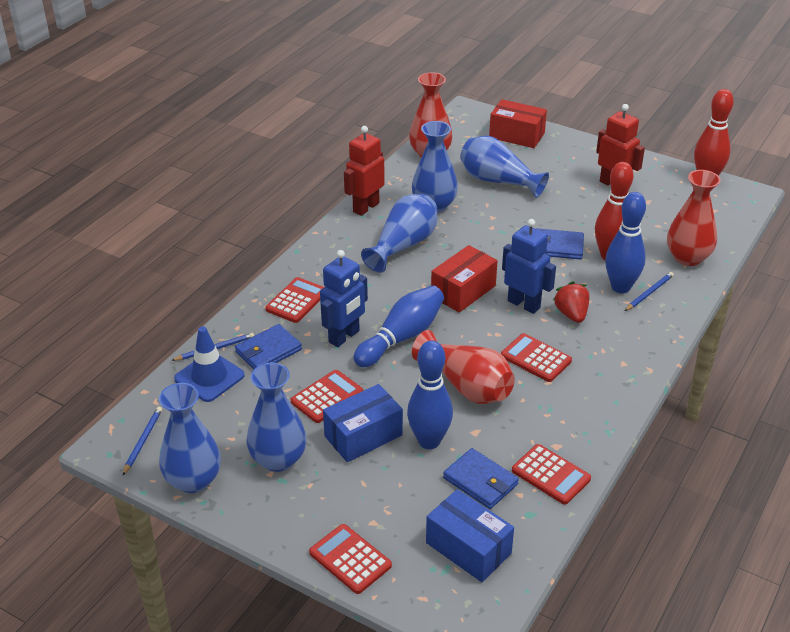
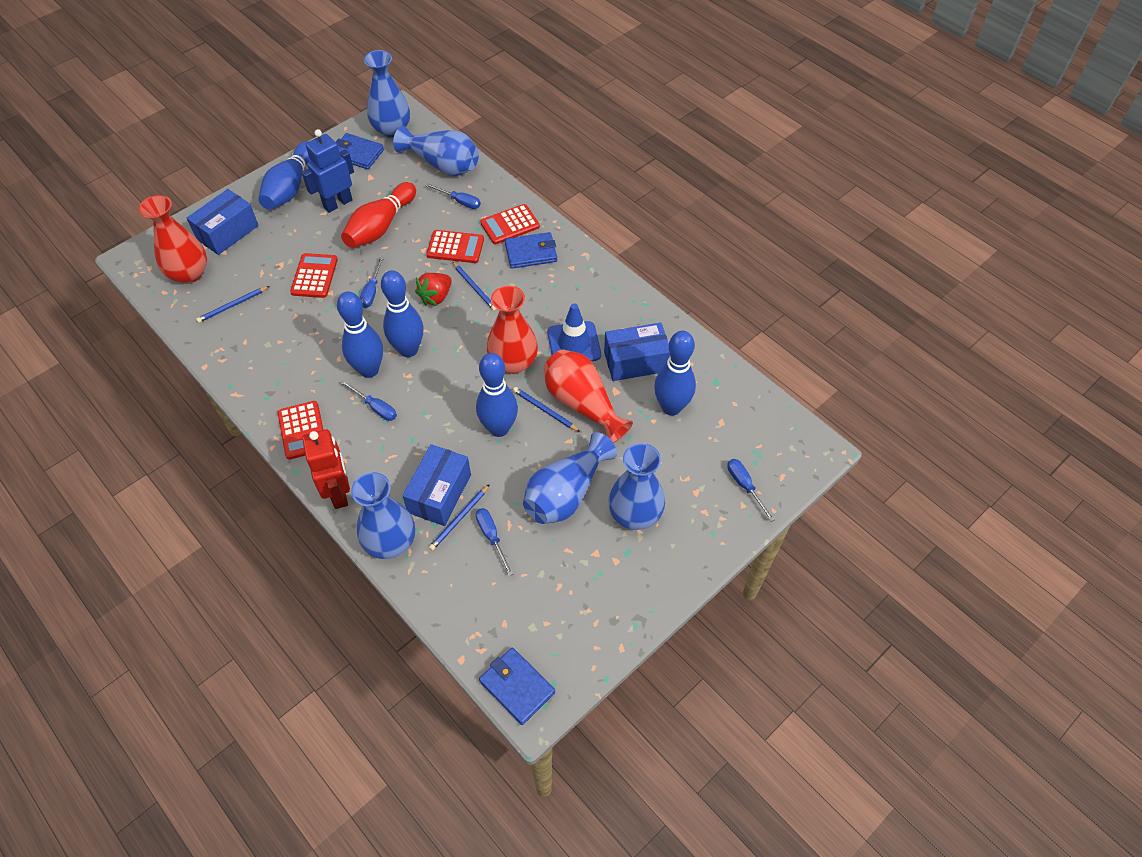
blue bowling pin: 3 -> 5
blue box: 2 -> 3
blue pencil: 3 -> 4
blue robot: 2 -> 1
blue screwdriver: 0 -> 5
red bowling pin: 2 -> 1
red box: 2 -> 0
red calculator: 5 -> 4
red robot: 2 -> 1

